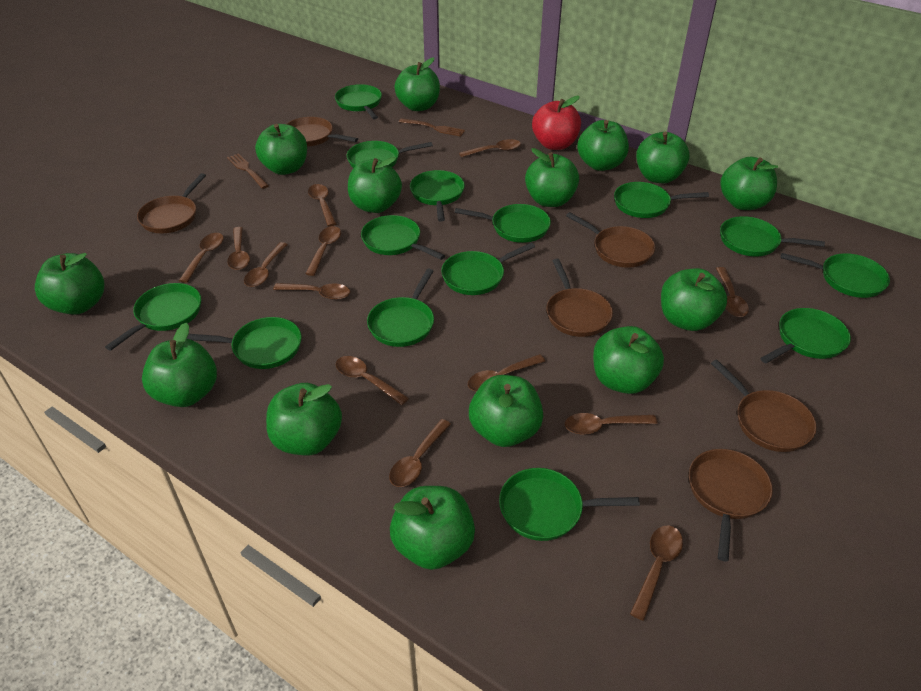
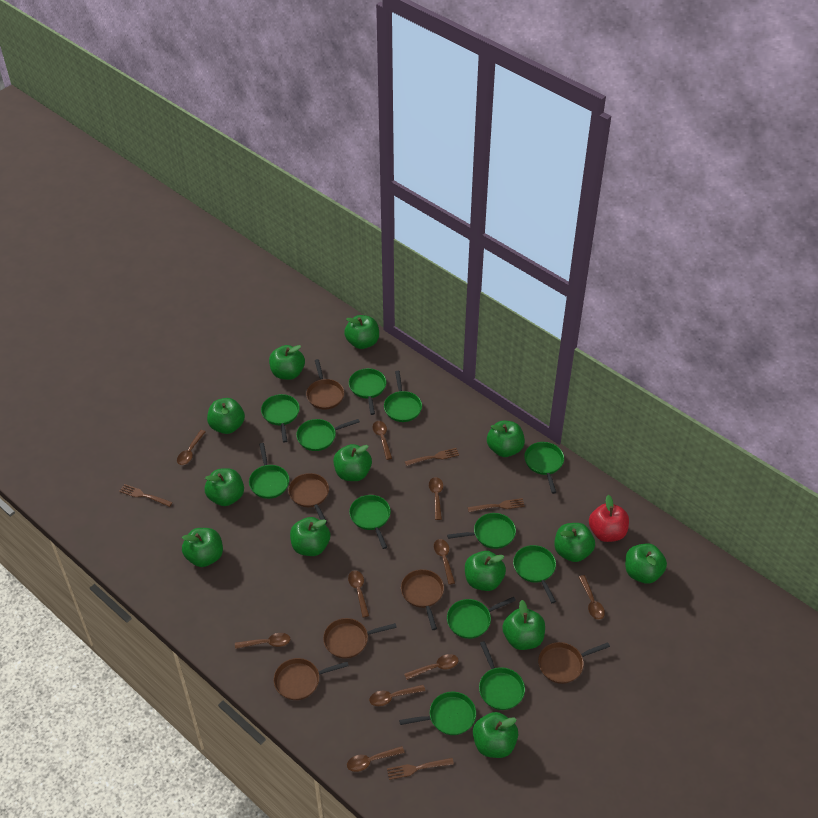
brown fork: 2 -> 4
brown spoon: 13 -> 10
green apple: 14 -> 13
green pan: 14 -> 12

